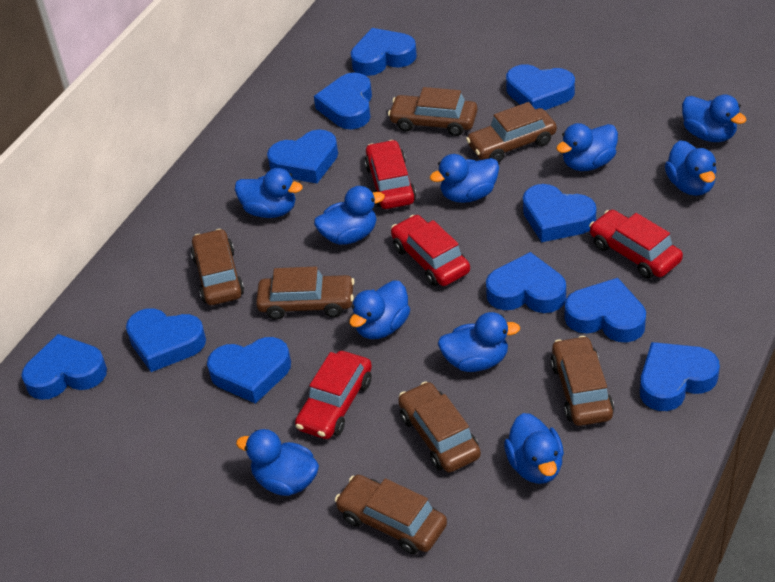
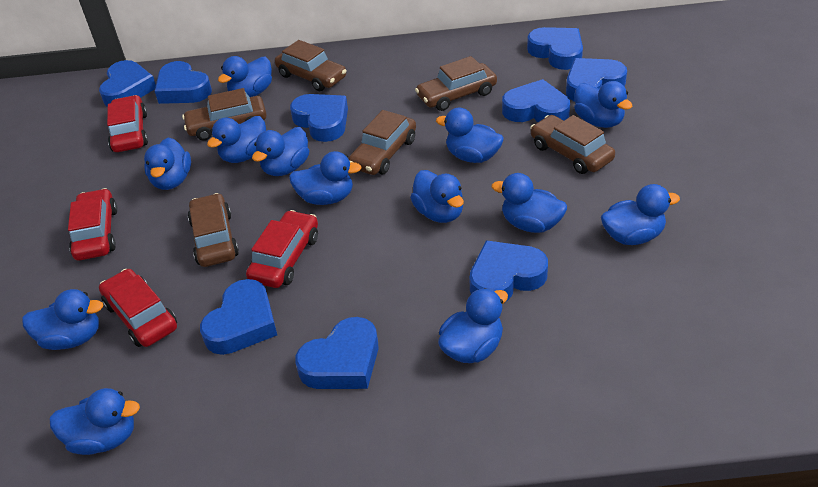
blue duck: 10 -> 13
blue heart: 11 -> 9
brown car: 7 -> 6

